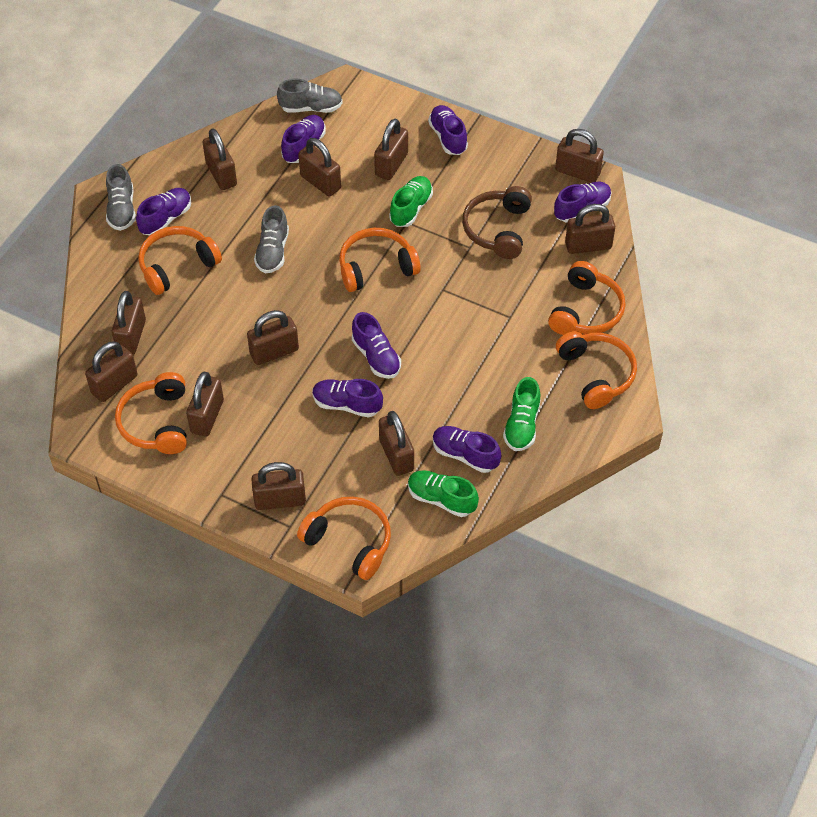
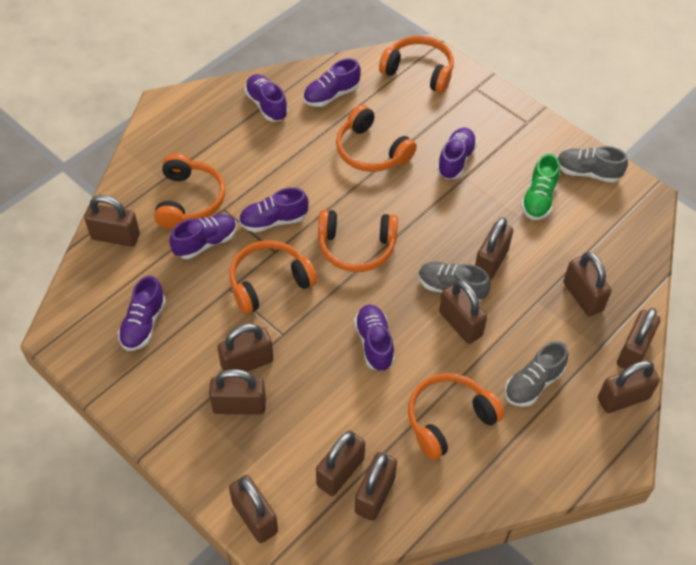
brown headphones: 1 -> 0
green shoe: 3 -> 1

